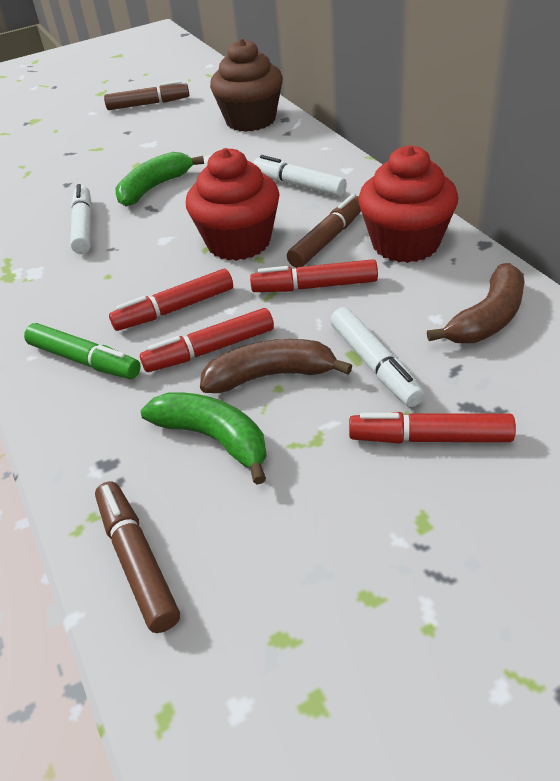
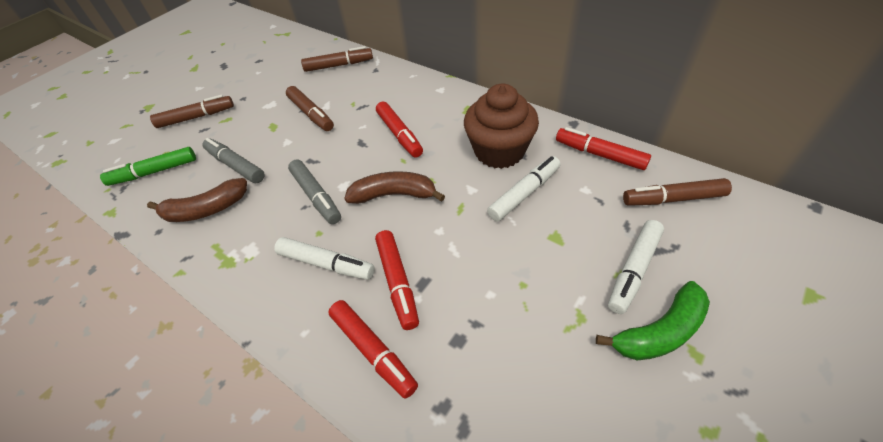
brown marker: 3 -> 4
green banana: 2 -> 1
grey marker: 0 -> 2
red cupcake: 2 -> 0

